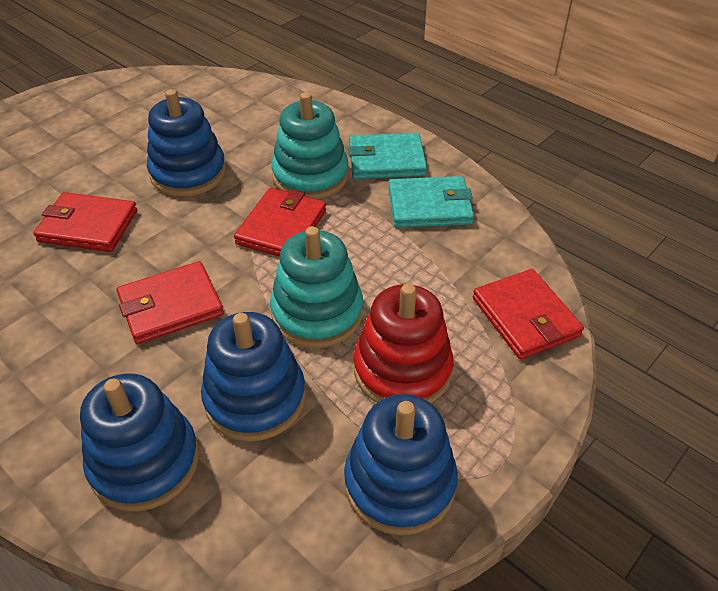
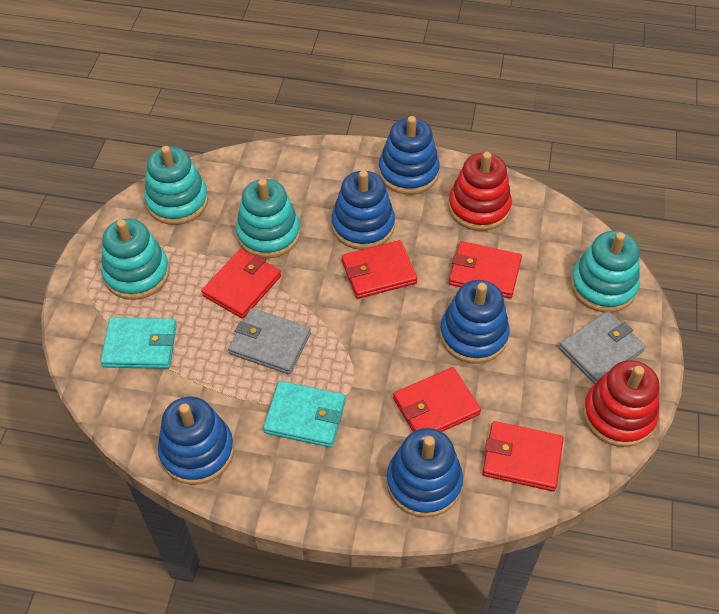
blue stacking toy: 4 -> 5
grey wallet: 0 -> 2
red stacking toy: 1 -> 2
red wallet: 4 -> 5
turquoise stacking toy: 2 -> 4

